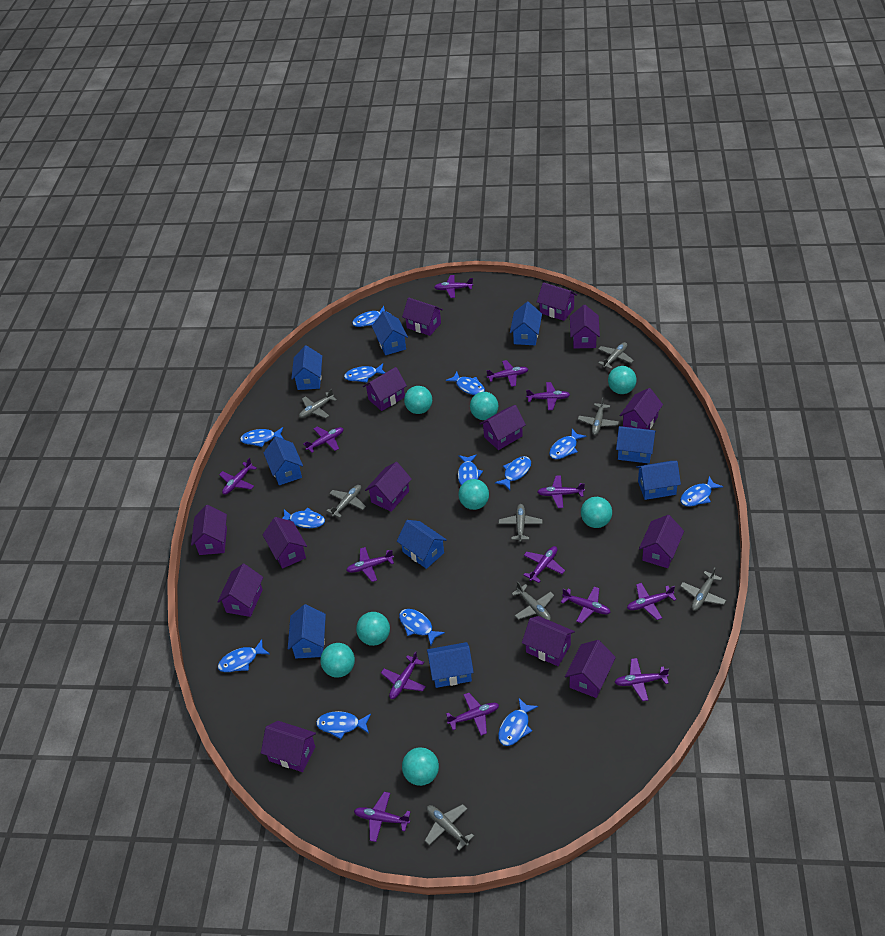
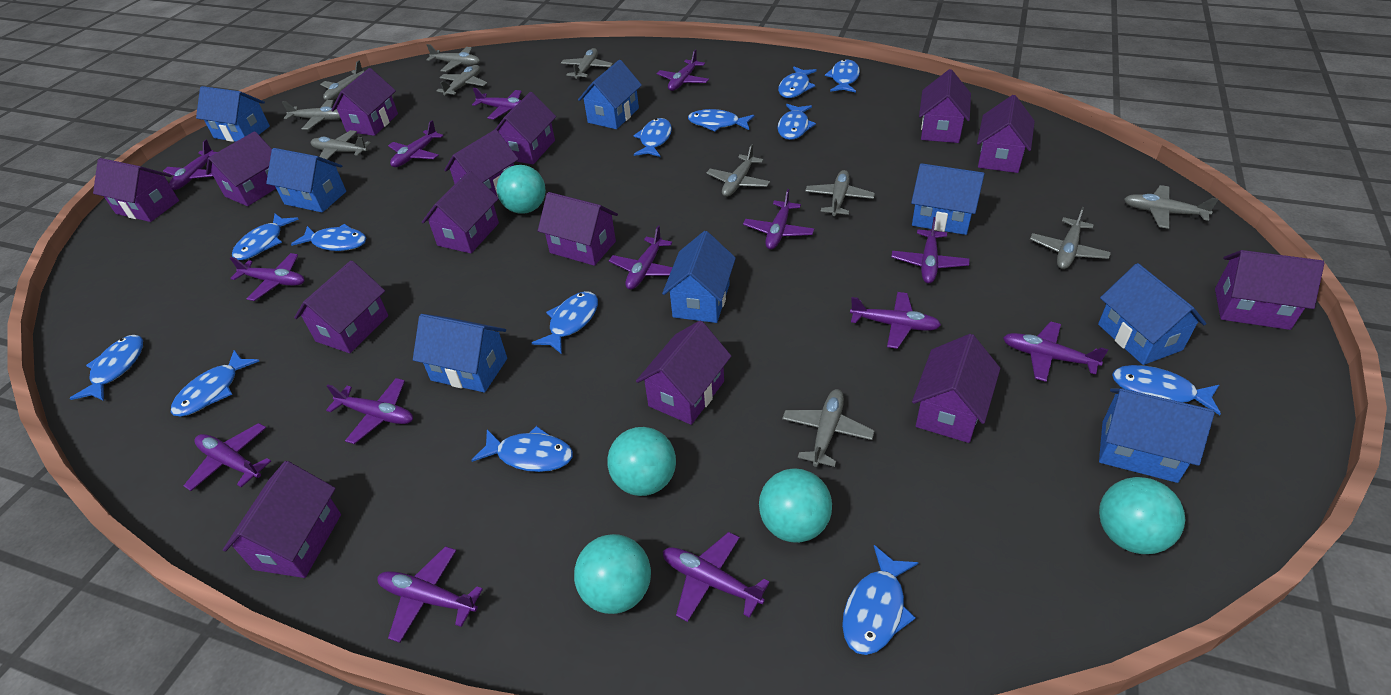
blue house: 9 -> 8
grey plane: 8 -> 11
turquoise ball: 8 -> 5

